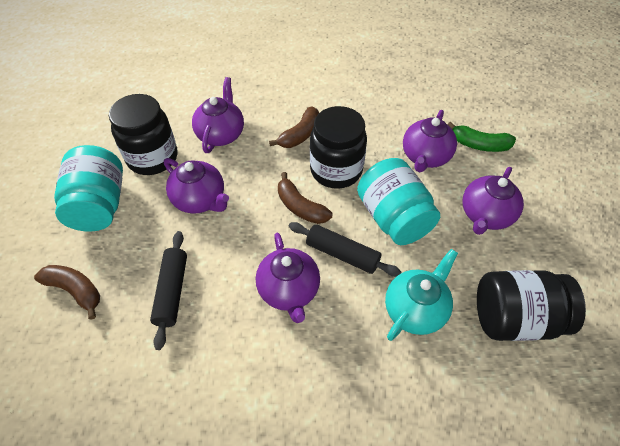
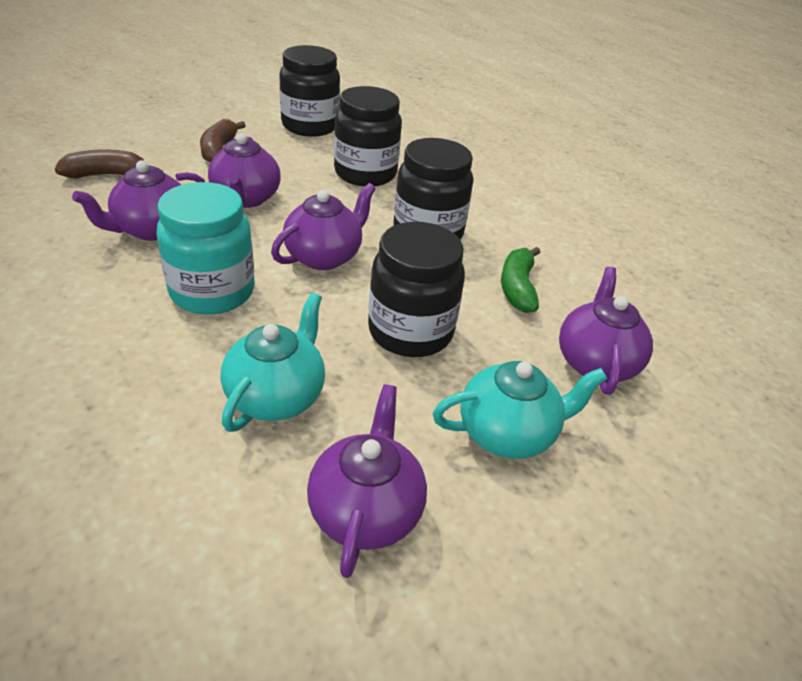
black jar: 3 -> 4
black rolling pin: 2 -> 0
brown banana: 3 -> 2
turquoise jar: 2 -> 1
turquoise teapot: 1 -> 2

